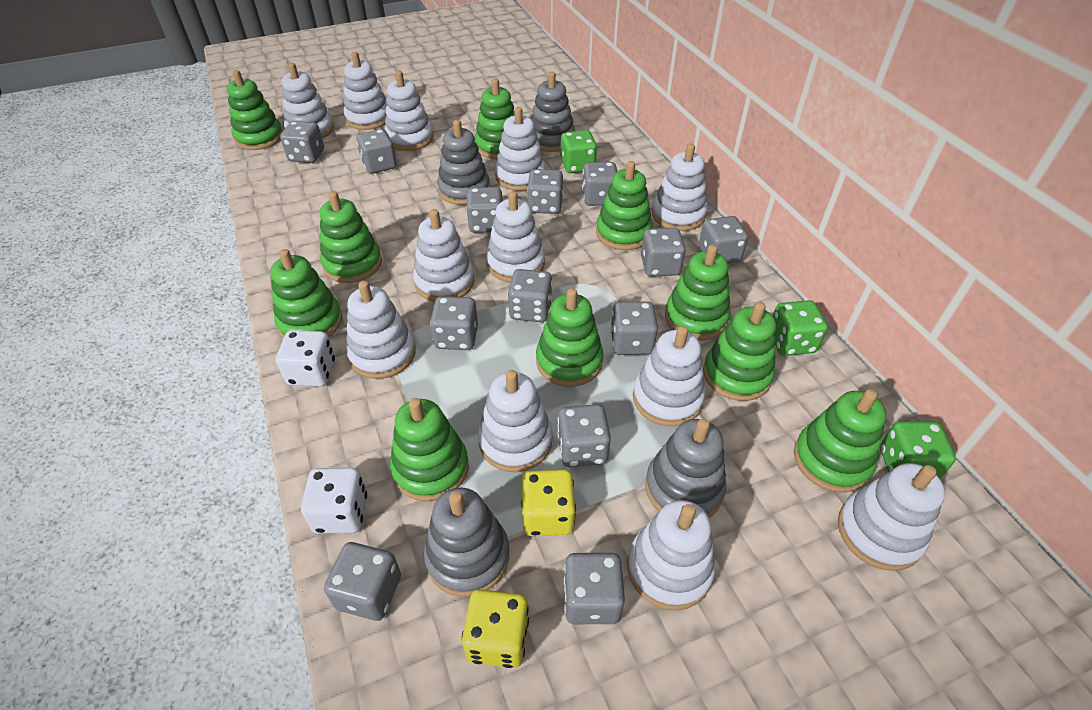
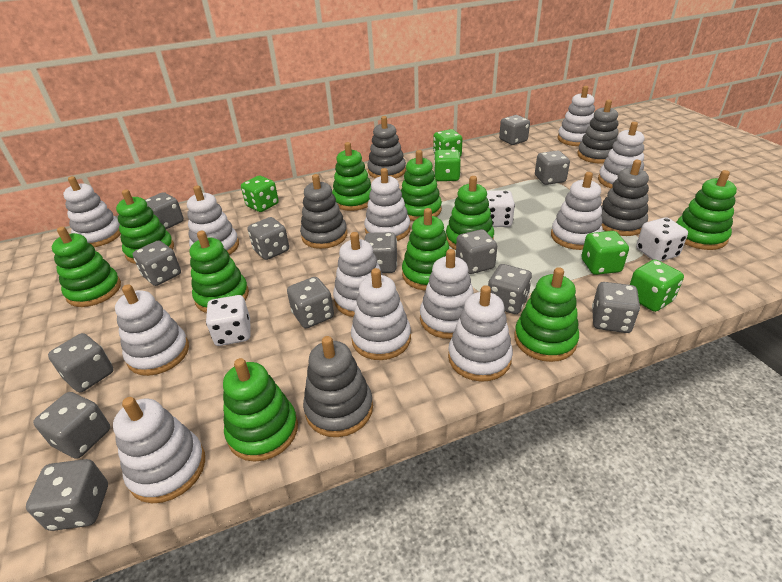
green dice: 3 -> 5
grey stacking toy: 4 -> 5
white dice: 2 -> 3
yellow dice: 2 -> 0

